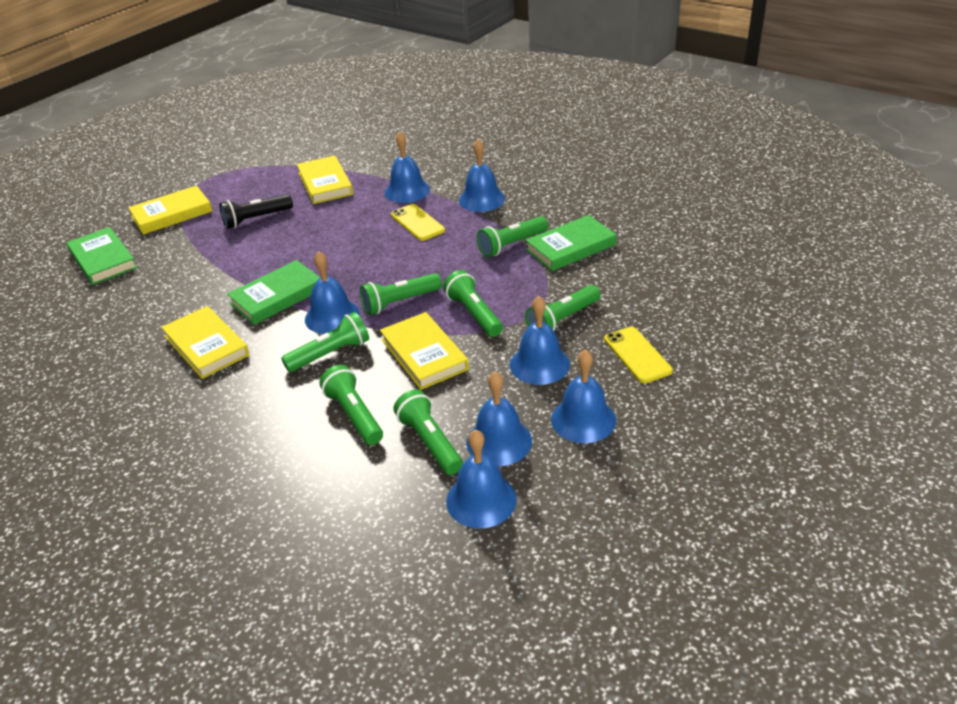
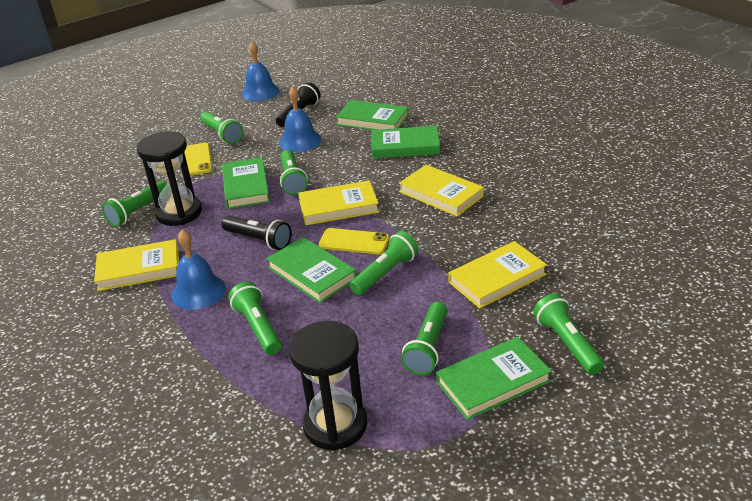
black flashlight: 1 -> 2
black hourglass: 0 -> 2
blue bell: 7 -> 3
green book: 3 -> 5

